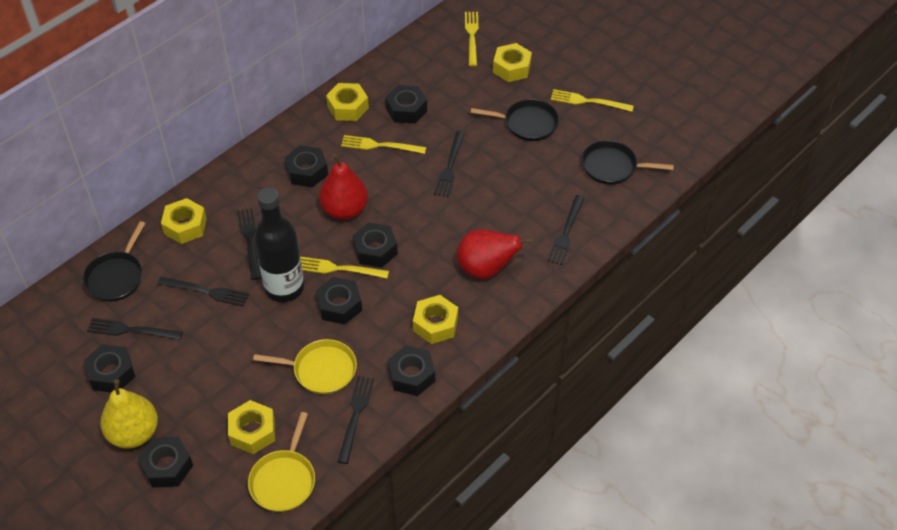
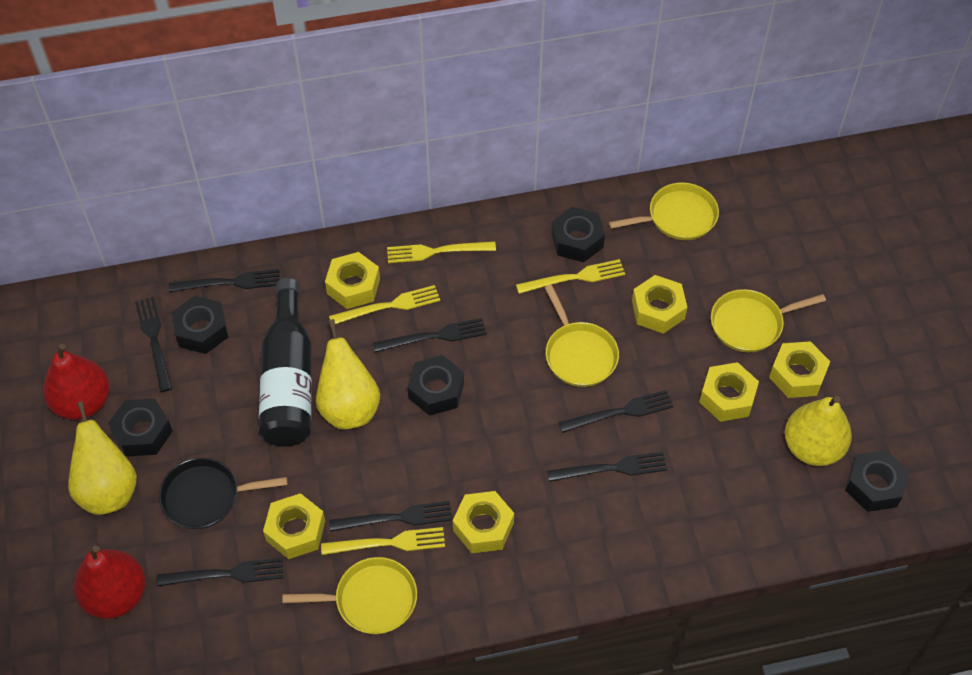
black fork: 6 -> 7
black nut: 7 -> 5
black pan: 3 -> 1
yellow nut: 5 -> 6
yellow pan: 2 -> 4
yellow pear: 1 -> 3

